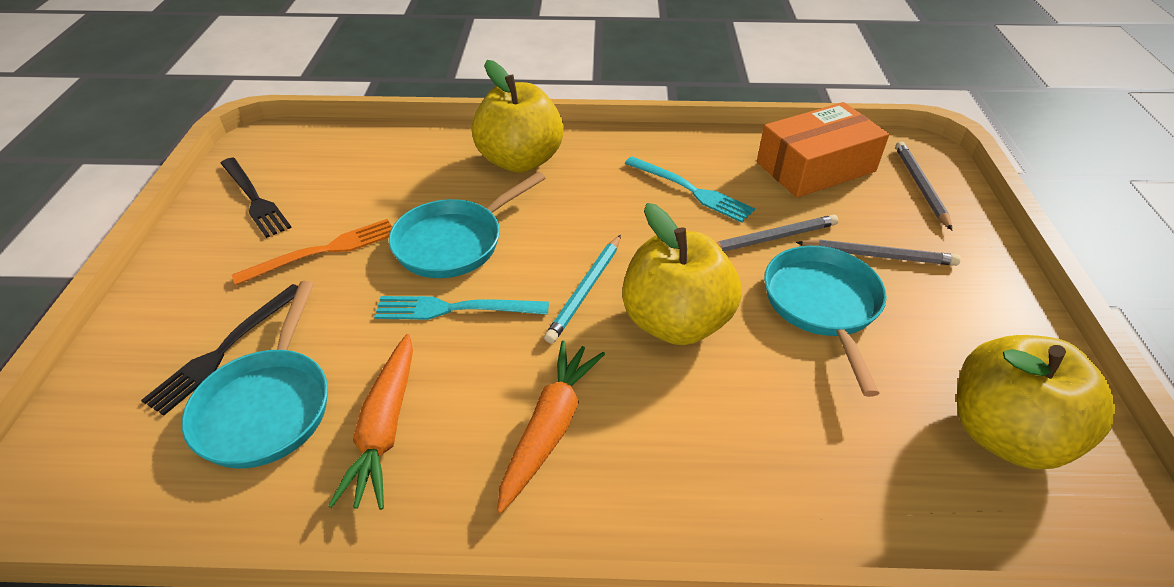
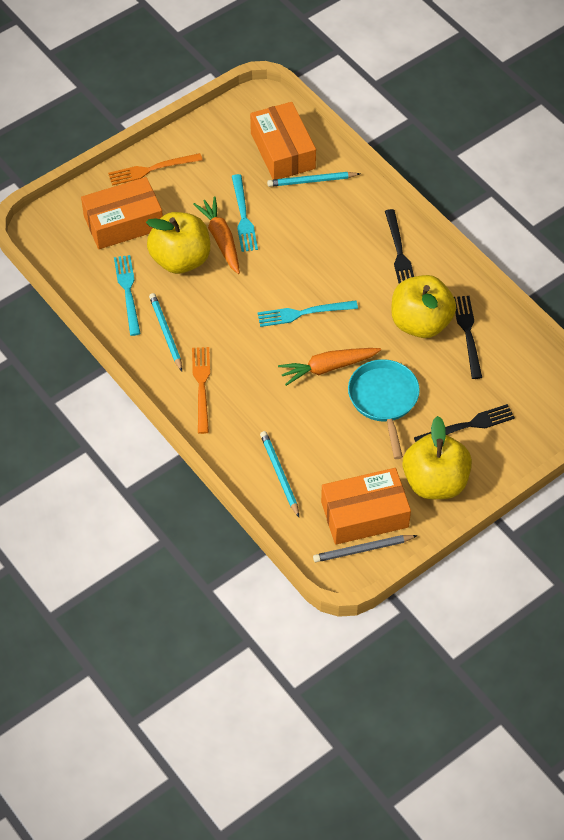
black fork: 2 -> 3
grey pencil: 3 -> 1
orange box: 1 -> 3
orange fork: 1 -> 2
turquoise fork: 2 -> 3
turquoise pan: 3 -> 1
turquoise pencil: 1 -> 3

